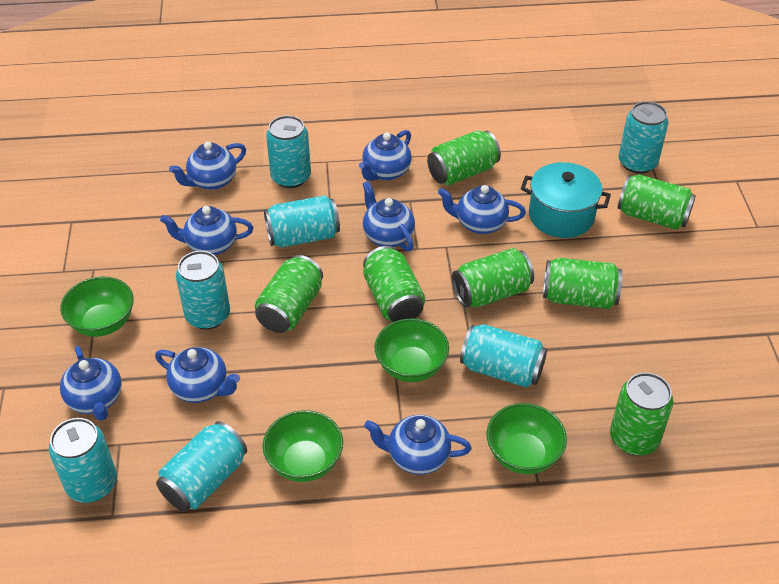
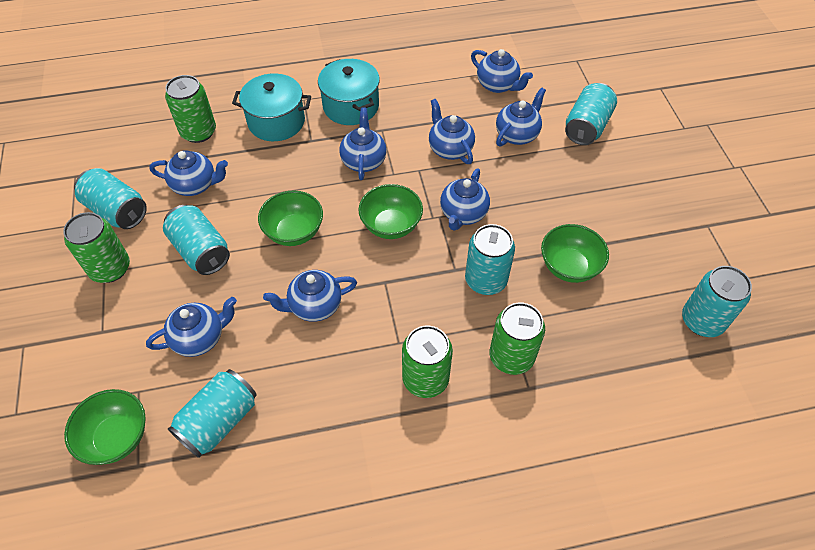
green can: 7 -> 4
turquoise can: 7 -> 6
turquoise pot: 1 -> 2

